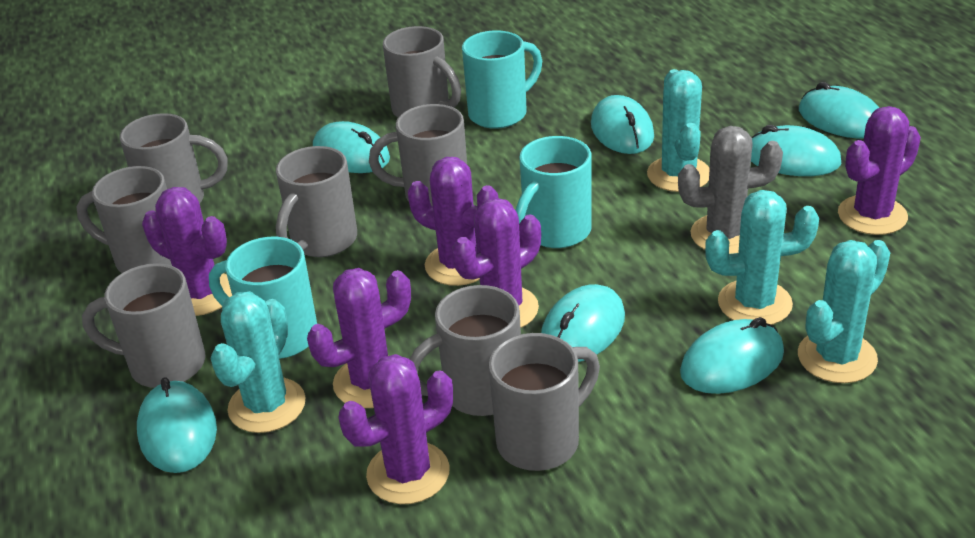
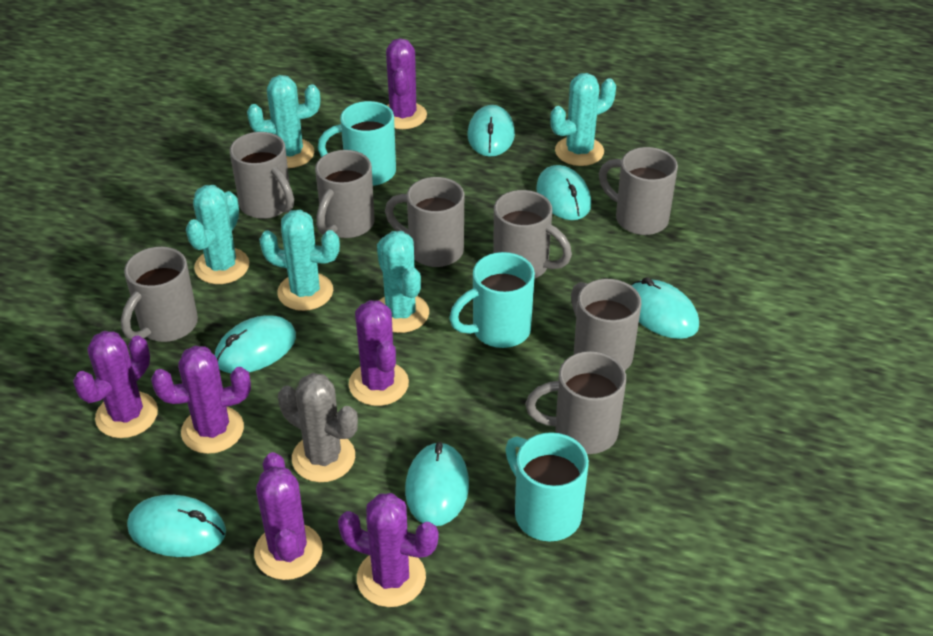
turquoise cactus: 4 -> 5
turquoise mouse: 7 -> 6

